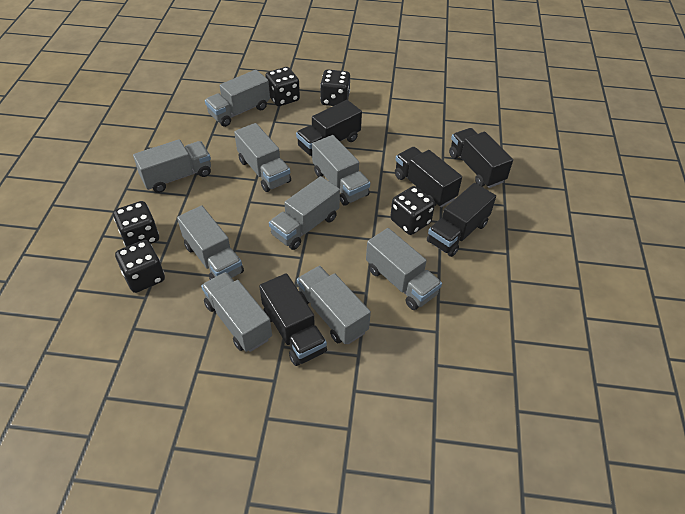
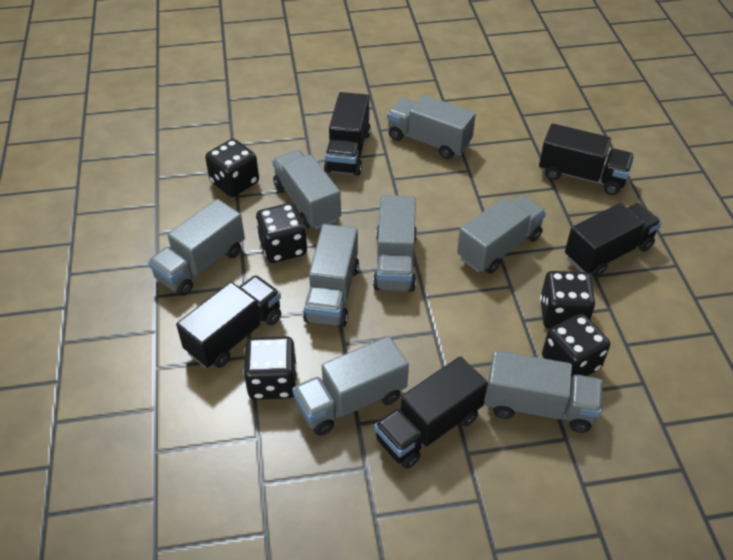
grey truck: 9 -> 8

